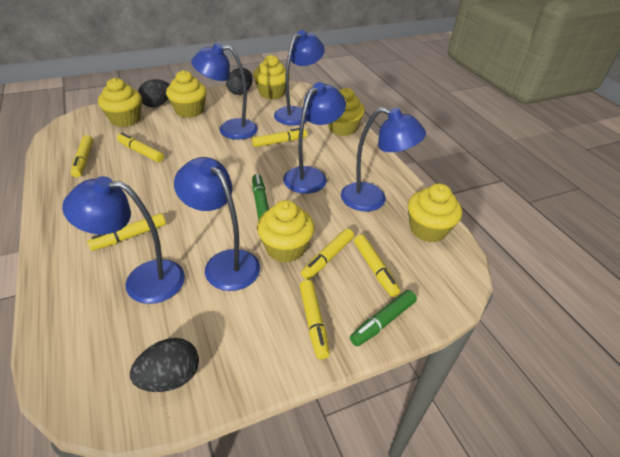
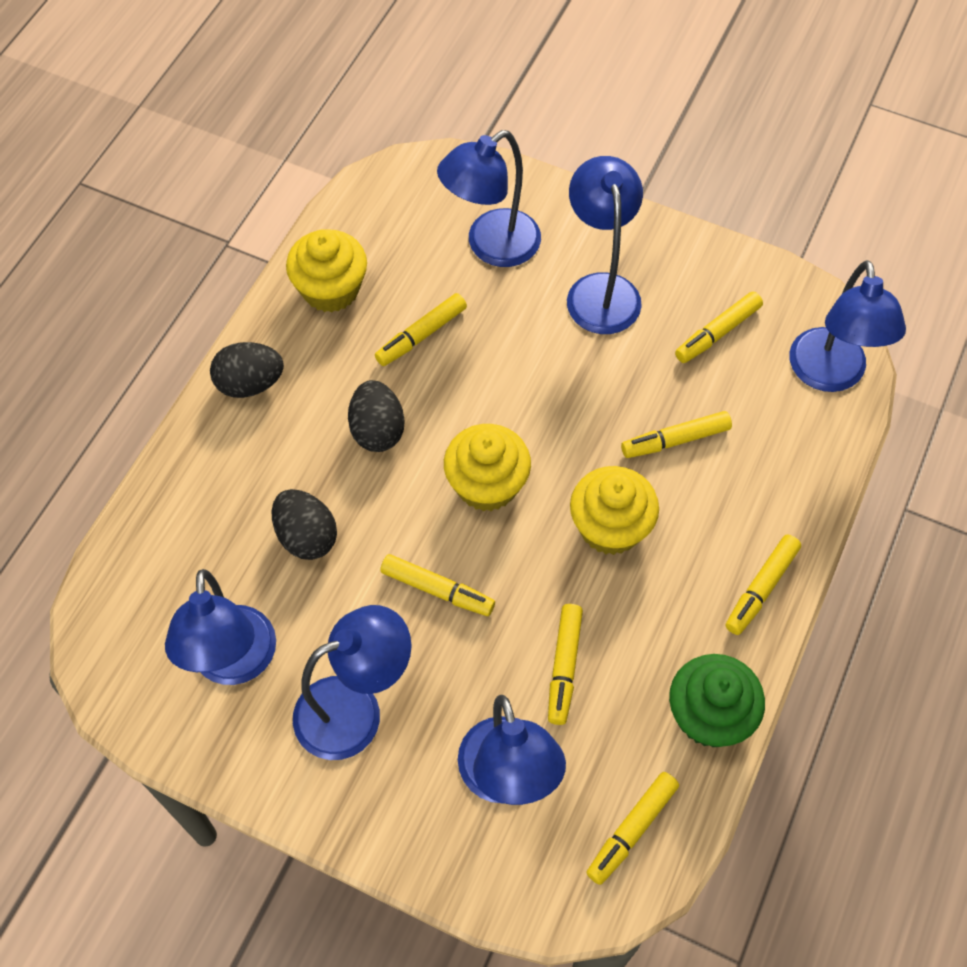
green cupcake: 0 -> 1
green marker: 2 -> 0
yellow cupcake: 6 -> 3

